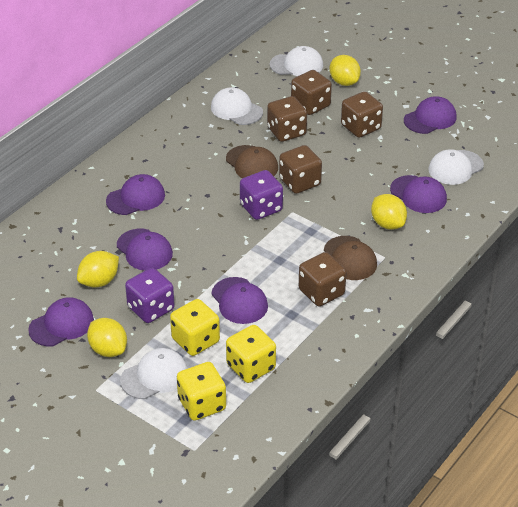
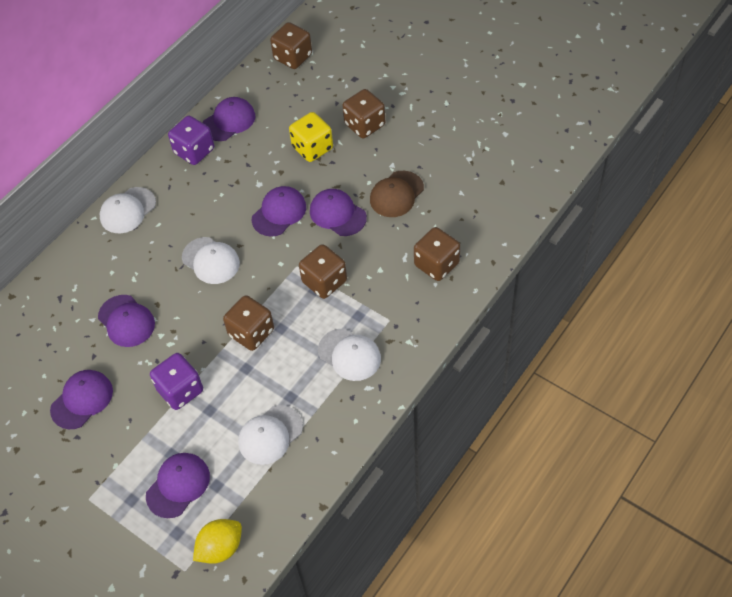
brown cap: 2 -> 1
yellow dice: 3 -> 1
yellow lemon: 4 -> 1

